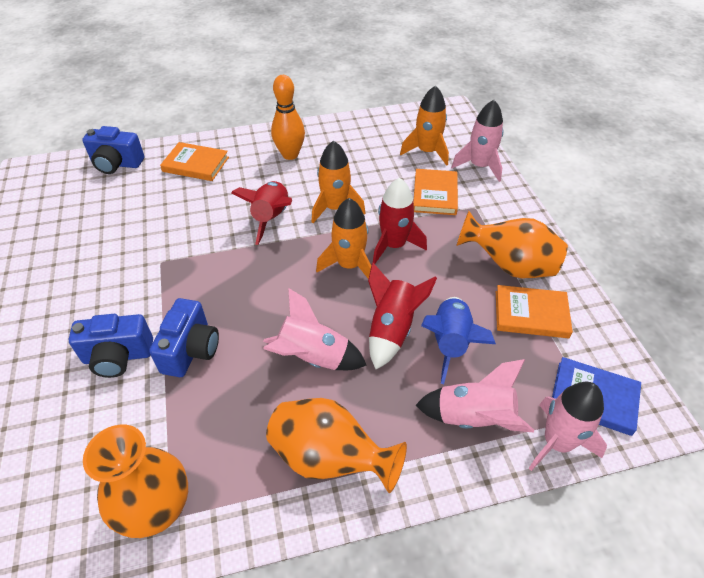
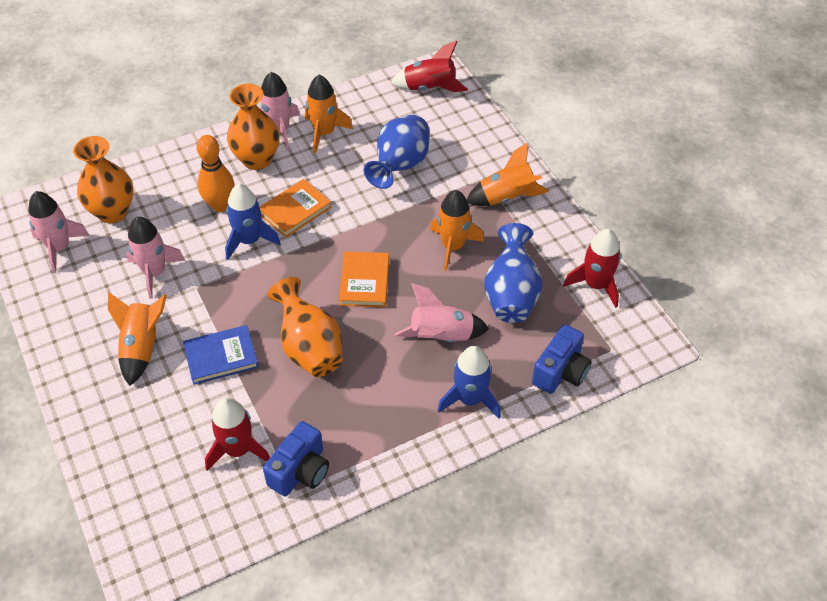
blue camera: 3 -> 2
blue rocket: 1 -> 2
blue vase: 0 -> 2
orange book: 3 -> 2
orange rocket: 3 -> 4

